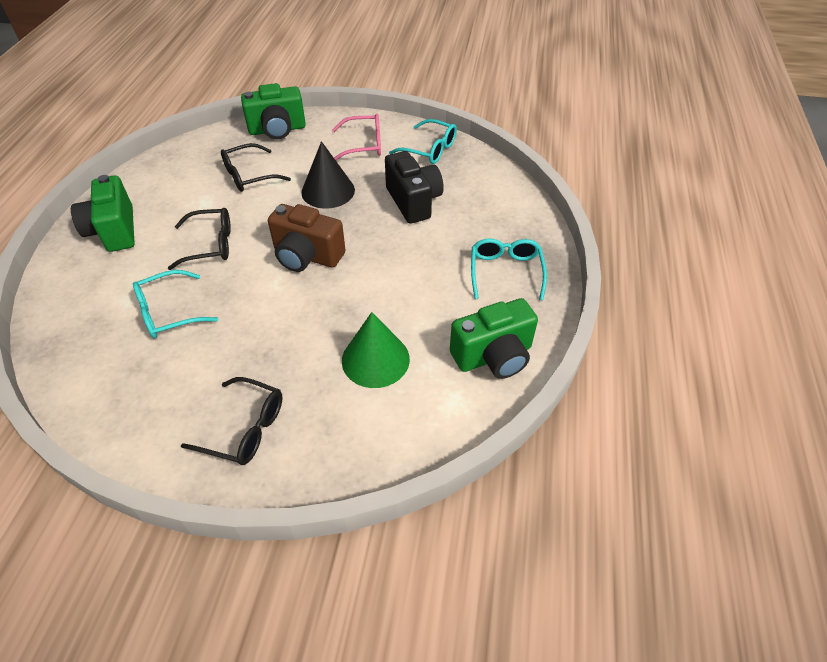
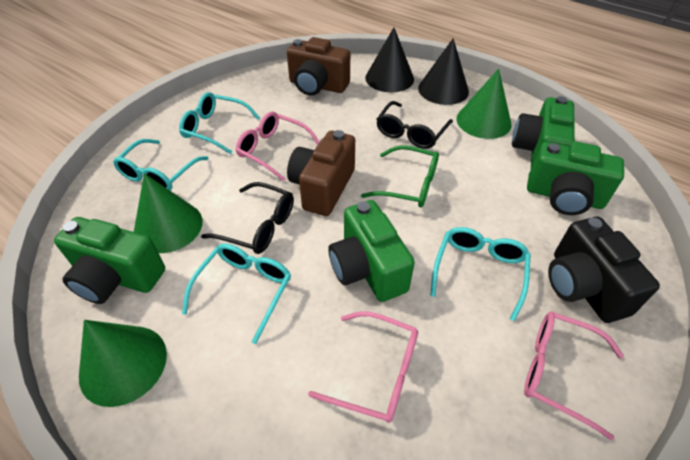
black cone: 1 -> 2
black glasses: 3 -> 2
brown camera: 1 -> 2
green camera: 3 -> 4
green cone: 1 -> 3
green glasses: 0 -> 1
pink glasses: 1 -> 3
turquoise glasses: 3 -> 4

